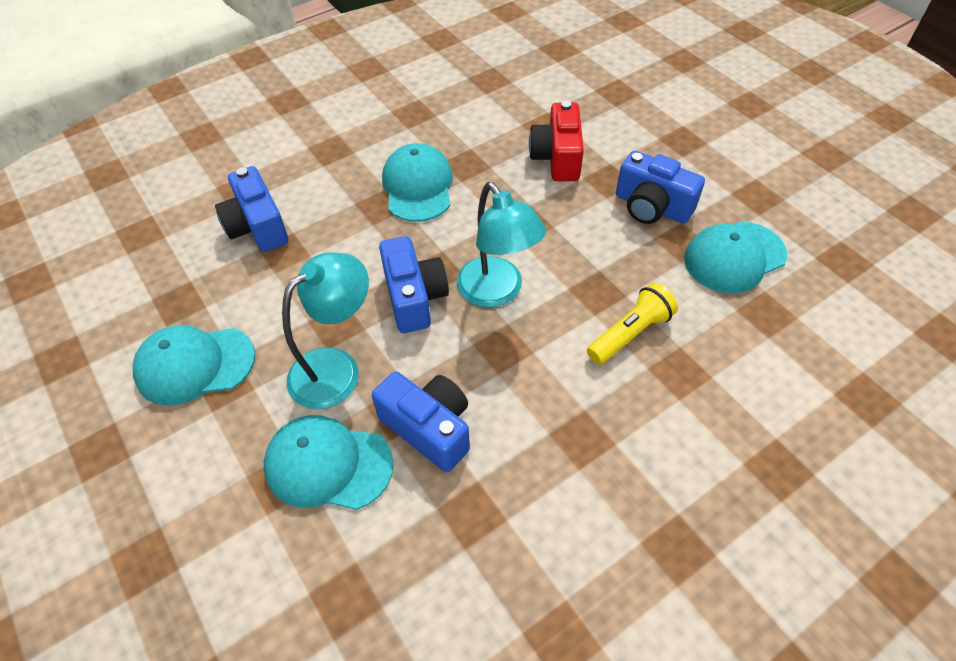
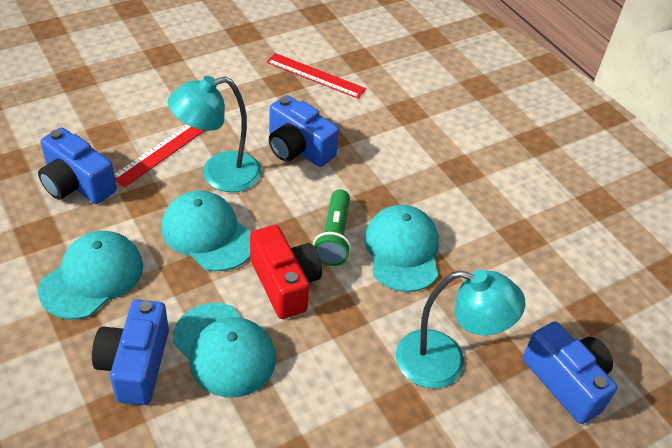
green flashlight: 0 -> 1
red ruler: 0 -> 2
yellow flashlight: 1 -> 0

